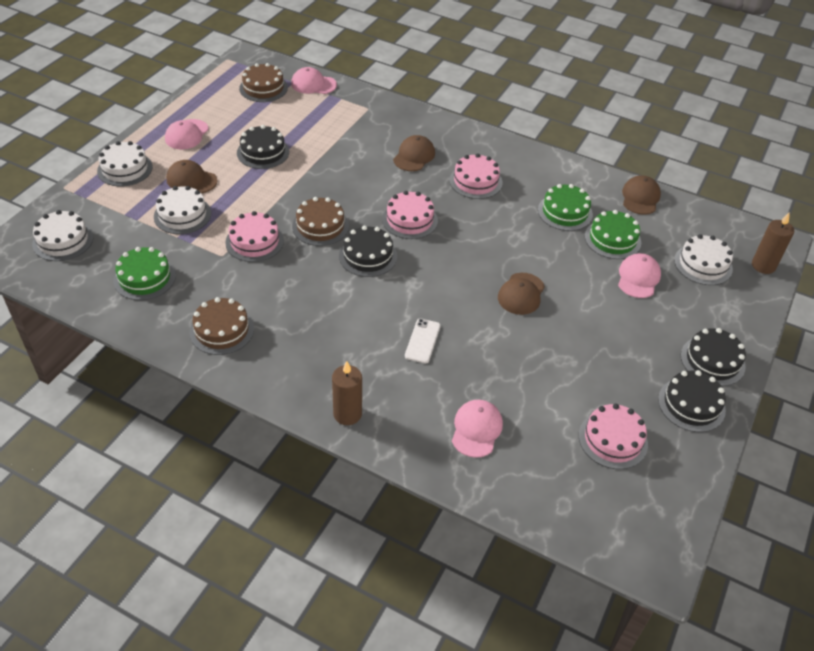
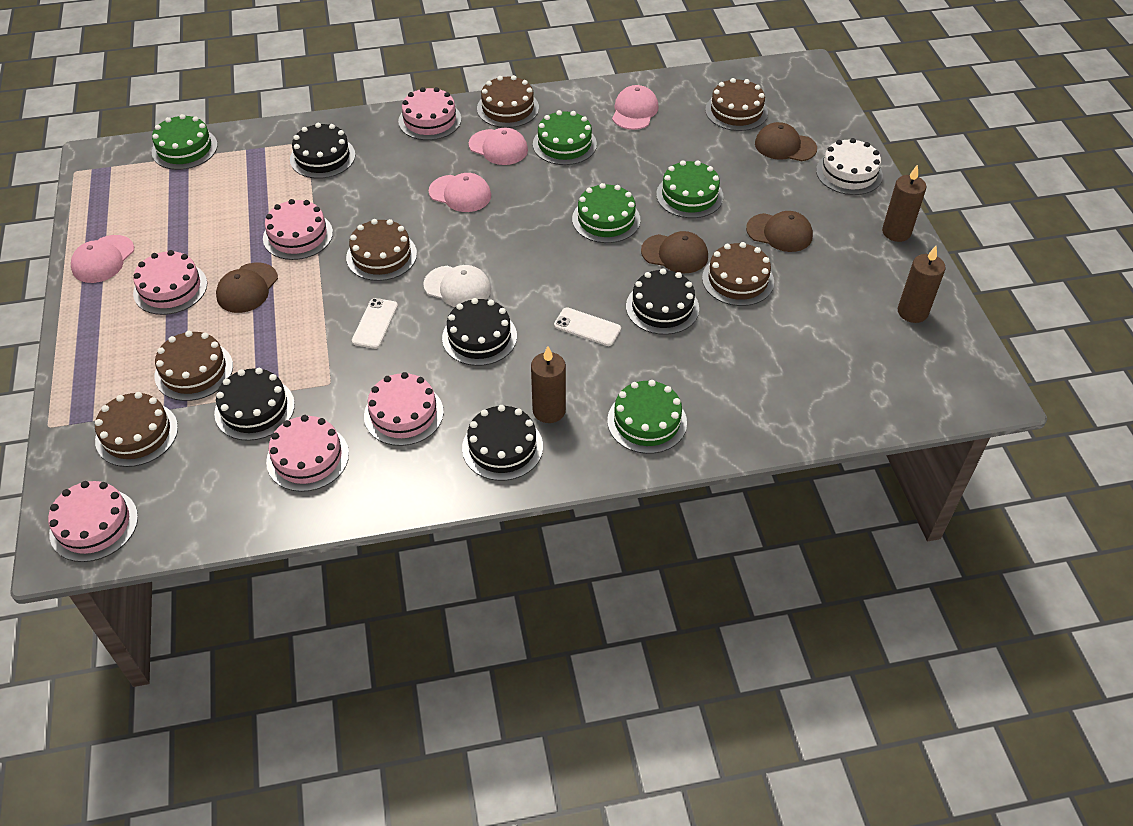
black cake: 4 -> 5
brown cake: 3 -> 6
brown candle: 2 -> 3
green cake: 3 -> 5
pink cake: 4 -> 6
white cake: 4 -> 1
white cap: 0 -> 1
white phone: 1 -> 2

